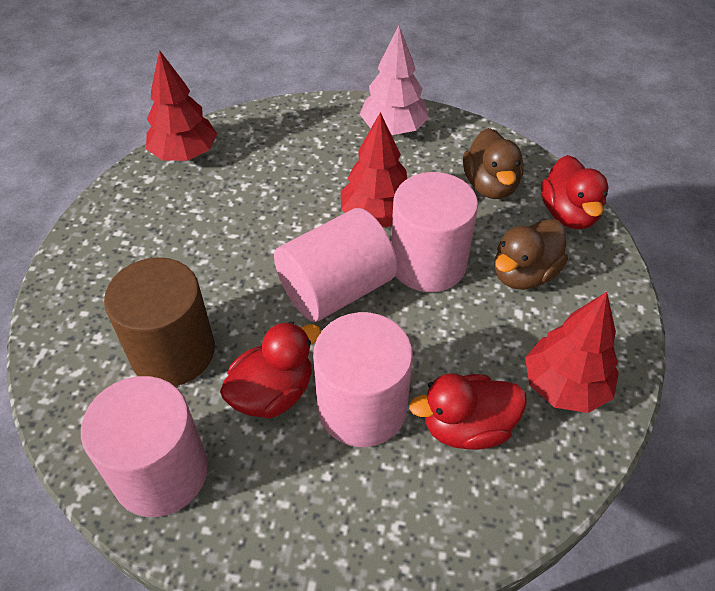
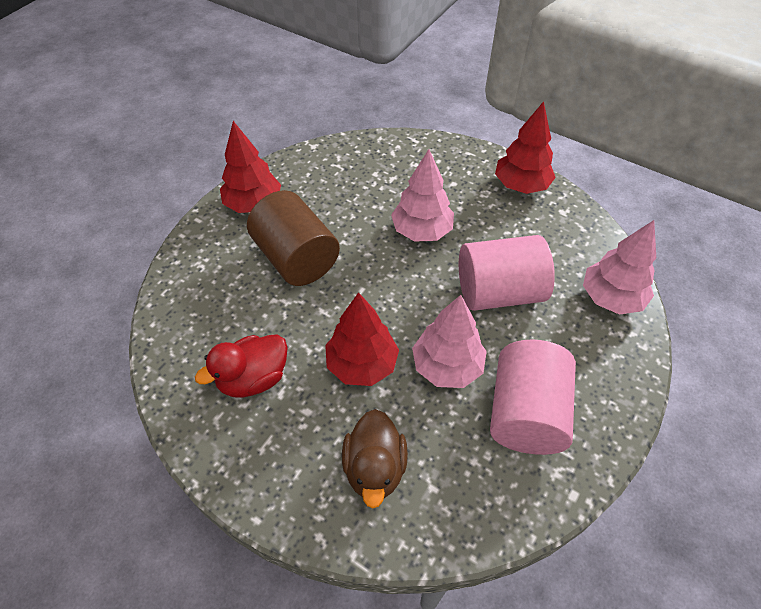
brown duck: 2 -> 1
pink cylinder: 4 -> 2
pink tree: 1 -> 3
red duck: 3 -> 1

